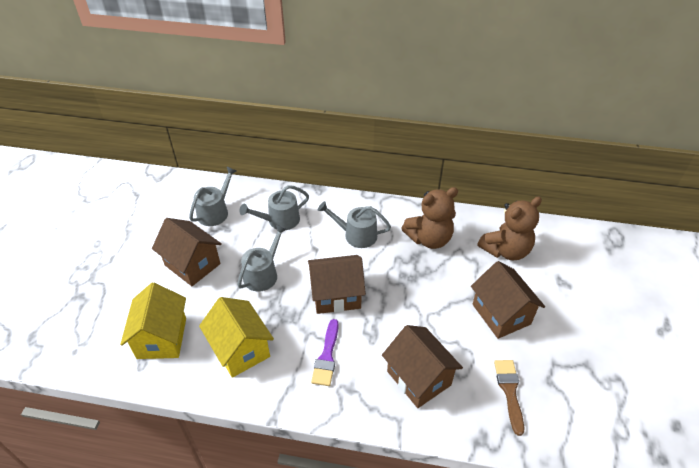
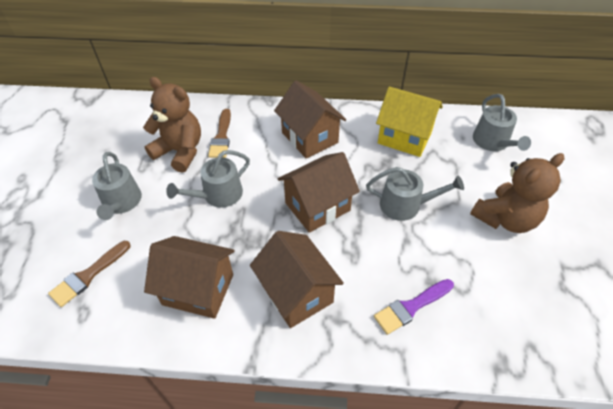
brown brush: 1 -> 2
yellow house: 2 -> 1

